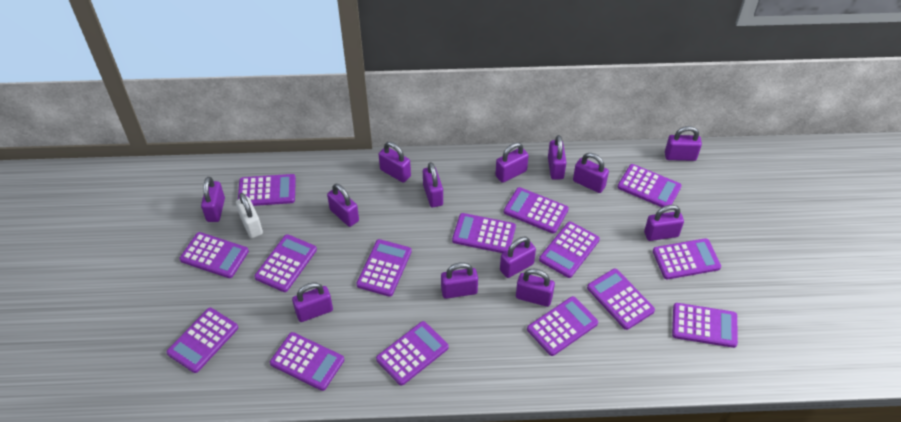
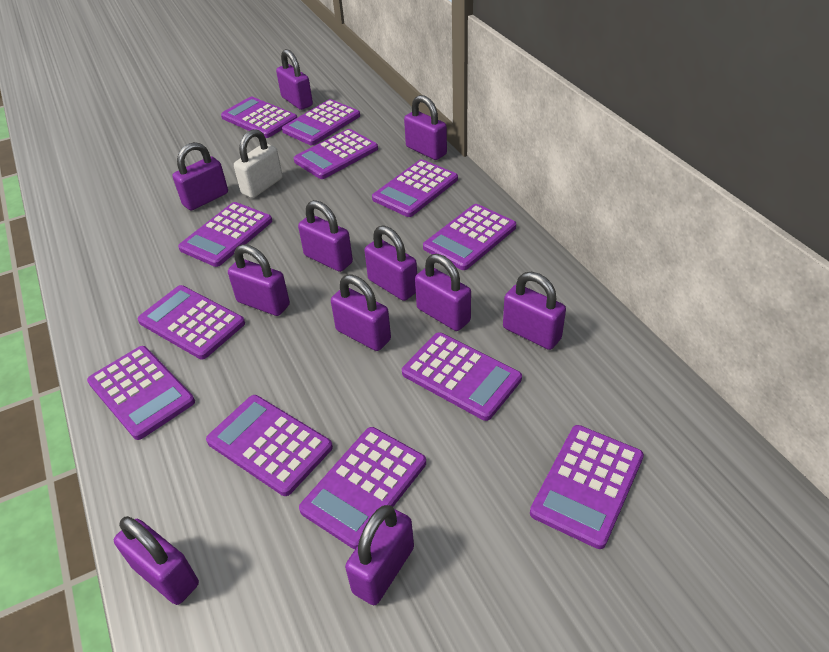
purple calculator: 15 -> 12
purple padlock: 13 -> 11

